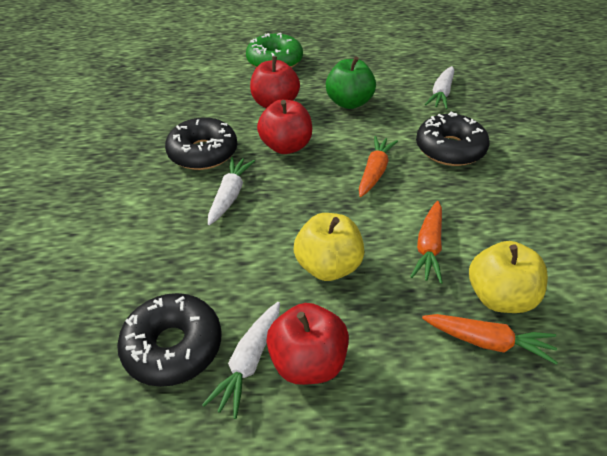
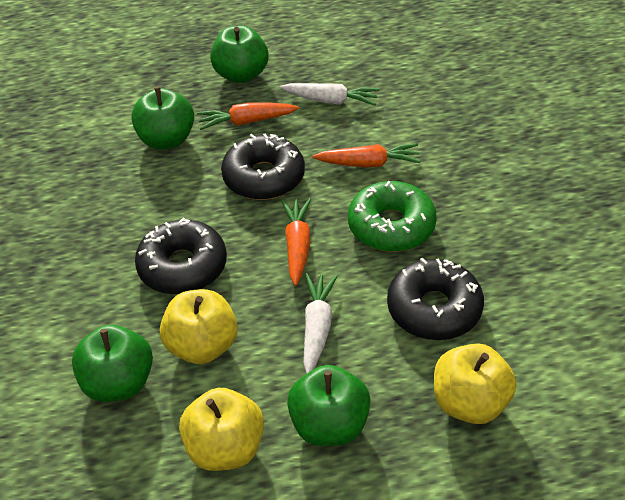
green apple: 1 -> 4
red apple: 3 -> 0
white carrot: 3 -> 2
yellow apple: 2 -> 3

